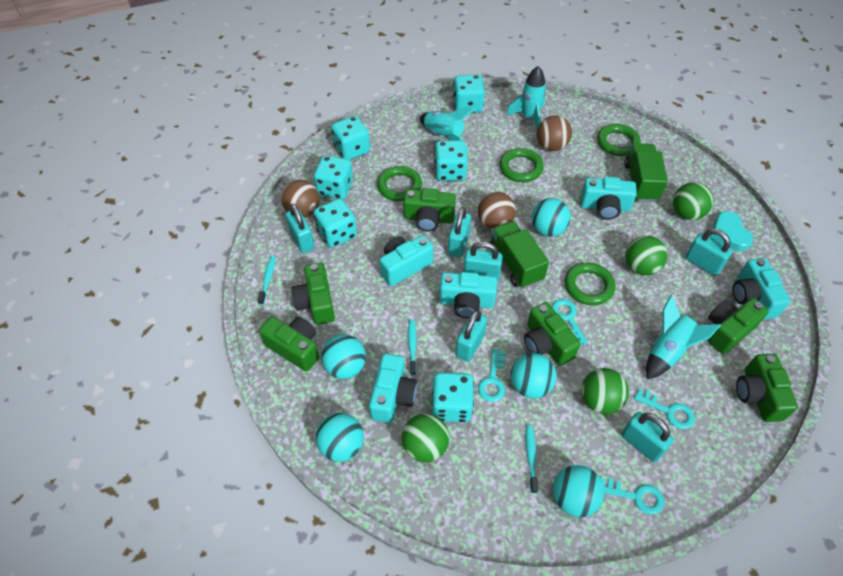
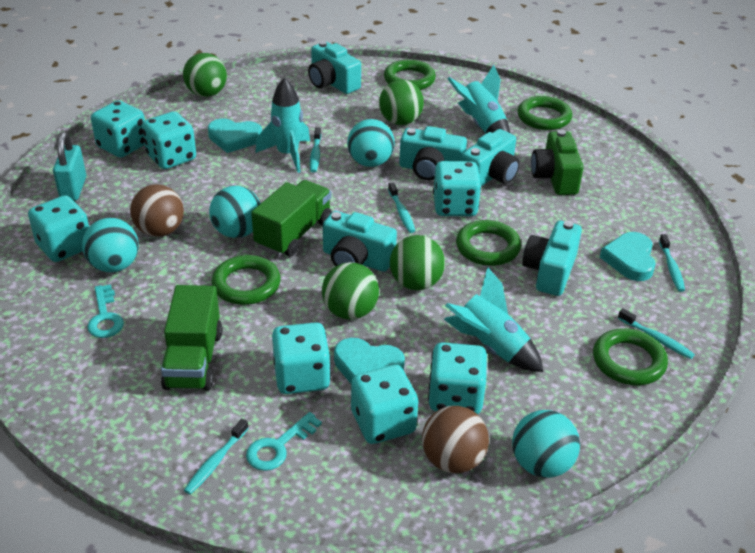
brown ball: 3 -> 2
green camera: 6 -> 1
green ring: 4 -> 5
turquoise ball: 5 -> 4
turquoise dice: 6 -> 7
turquoise heart: 1 -> 3
turquoise key: 4 -> 2
turquoise padlock: 6 -> 1
turquoise toothbrush: 3 -> 5

